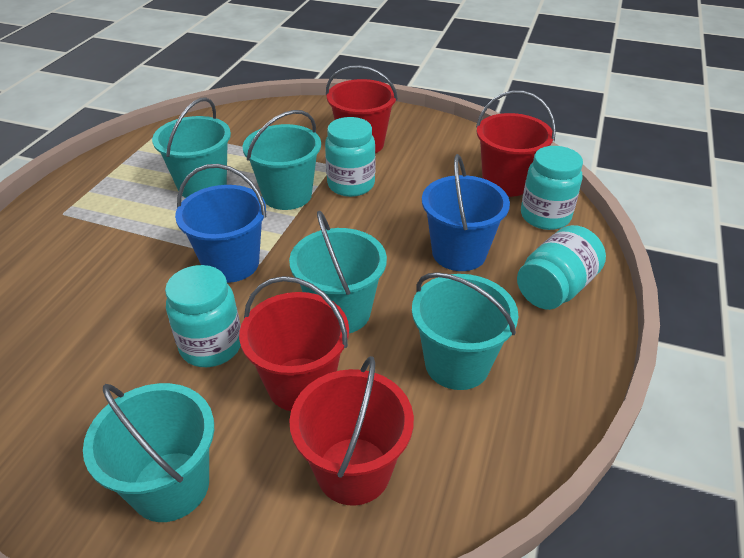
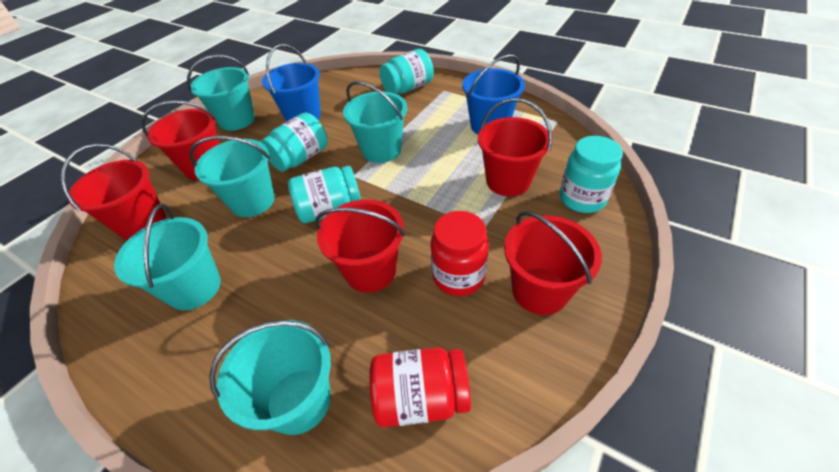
red bucket: 4 -> 5
red jar: 0 -> 2

